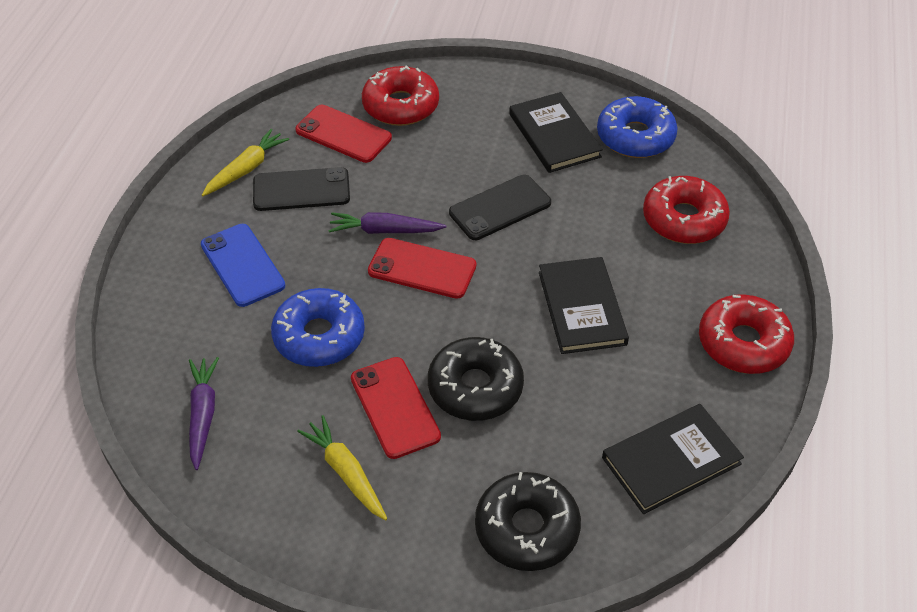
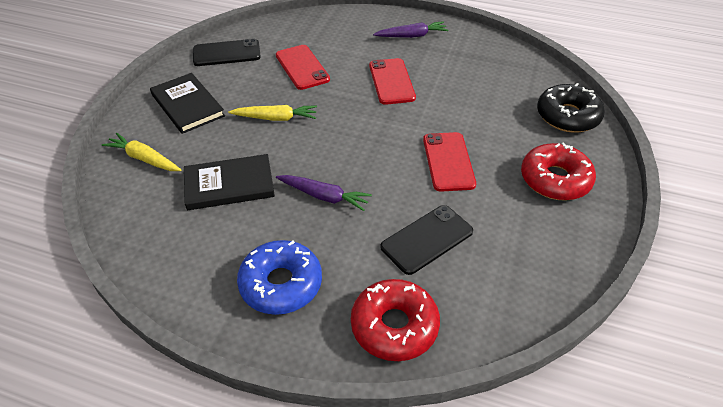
black book: 3 -> 2
black donut: 2 -> 1
blue donut: 2 -> 1
blue phone: 1 -> 0
red donut: 3 -> 2

